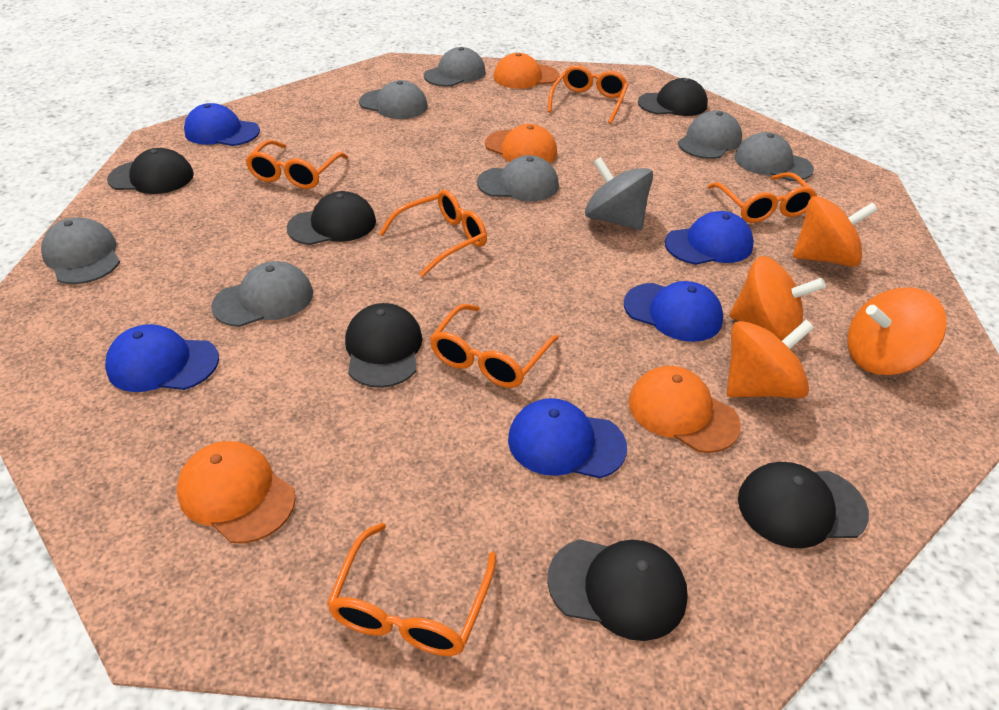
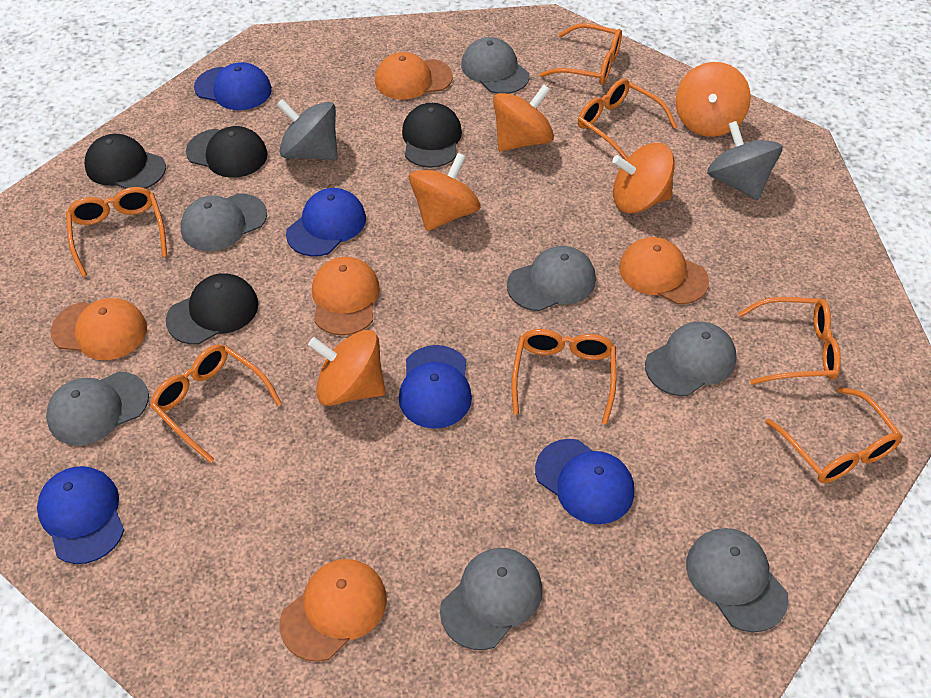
black cap: 6 -> 4
grey spinning top: 1 -> 2
orange cap: 4 -> 5
orange glasses: 6 -> 7
orange spinning top: 4 -> 5

